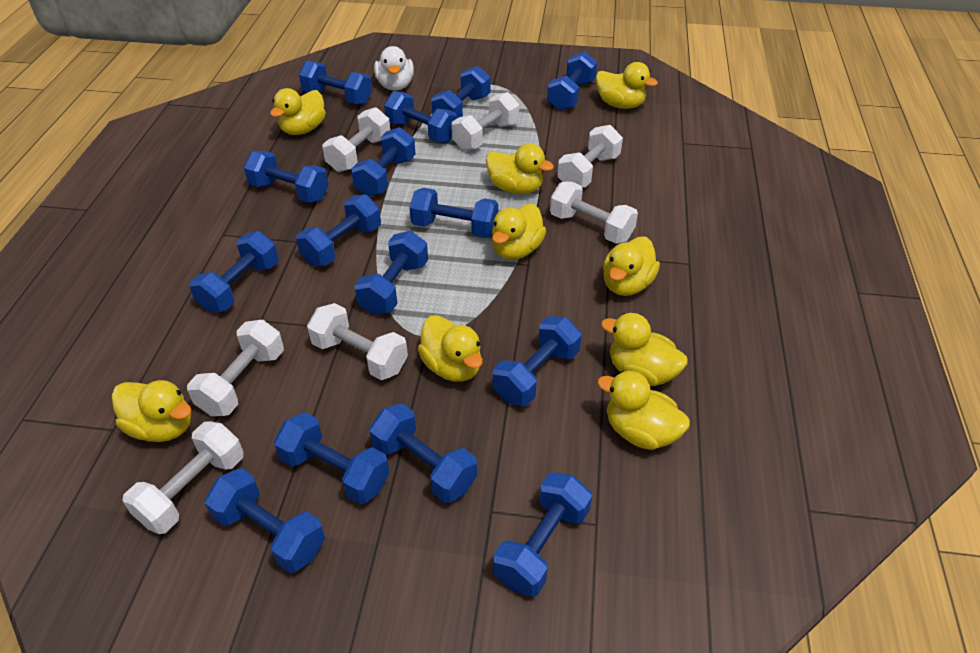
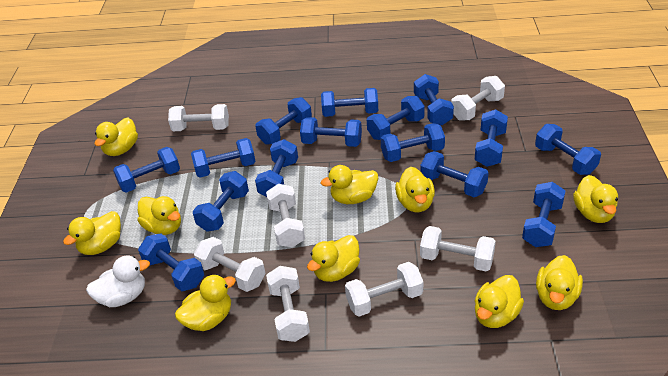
yellow duck: 9 -> 10

